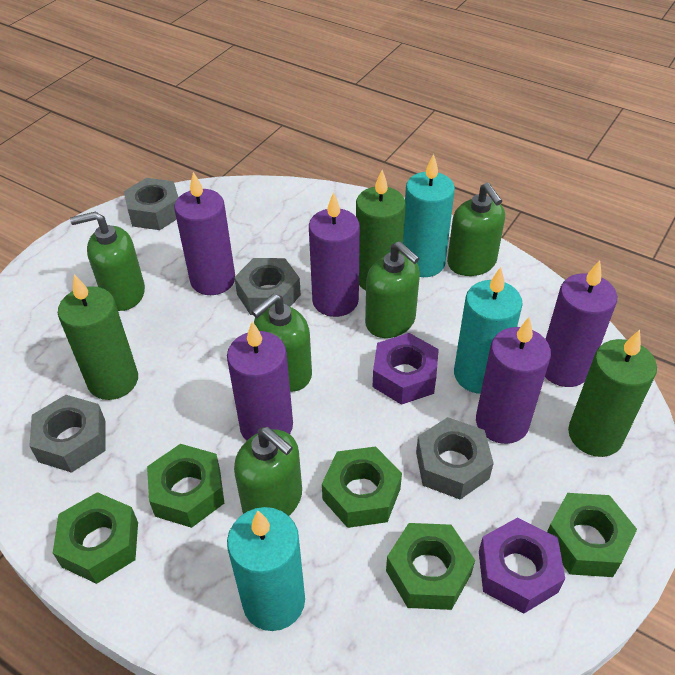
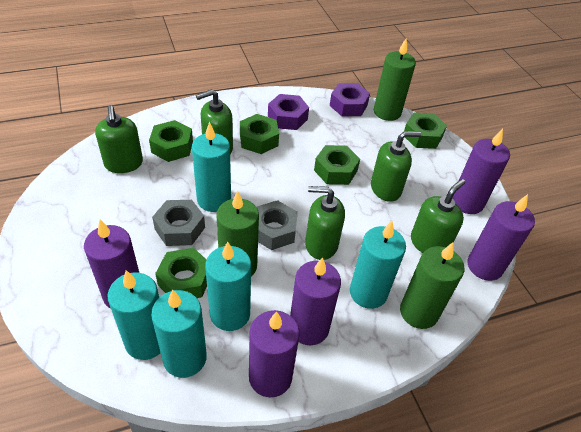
grey nut: 4 -> 2
turquoise candle: 3 -> 5

